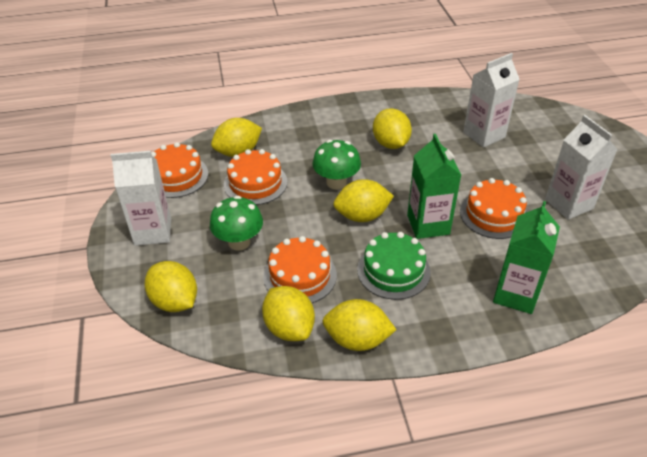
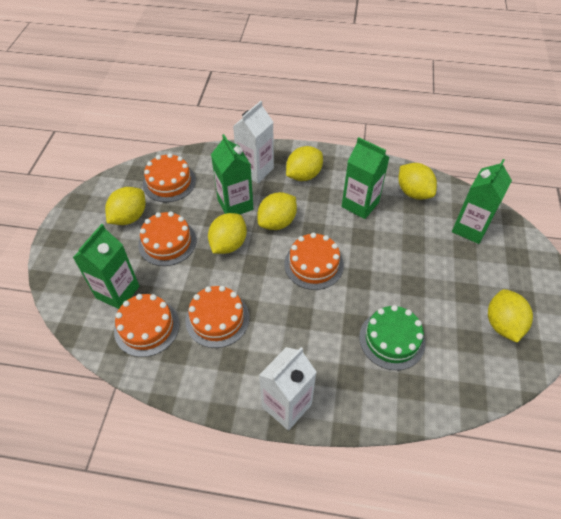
green carton: 2 -> 4
green mushroom: 2 -> 0
orange cake: 4 -> 5
white carton: 3 -> 2

